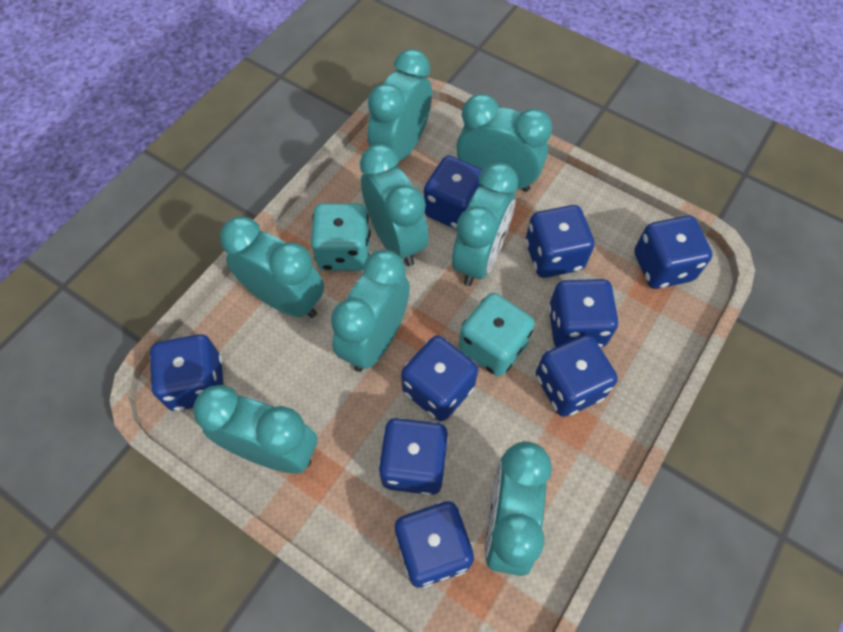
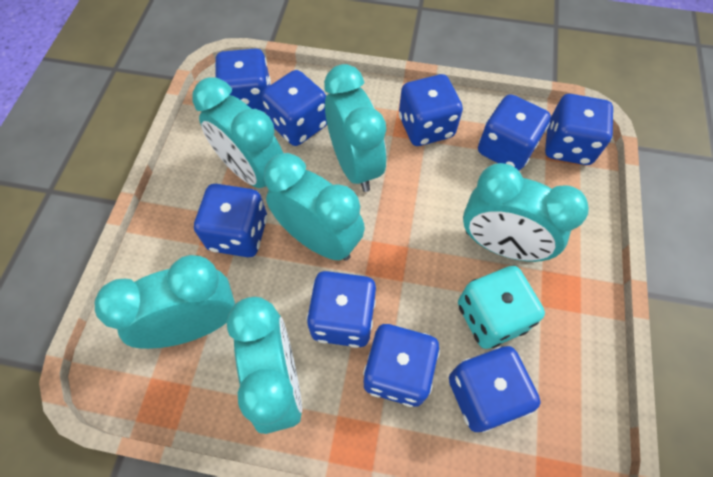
turquoise clock: 8 -> 6
turquoise dice: 2 -> 1

